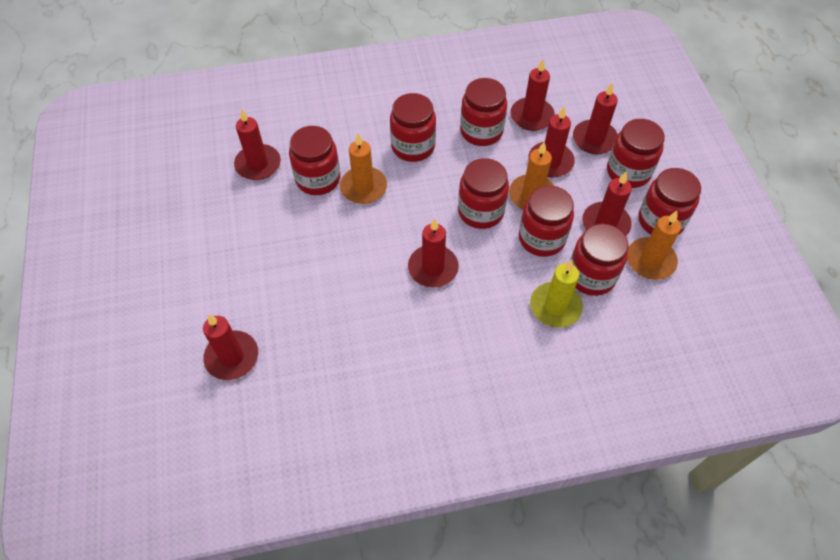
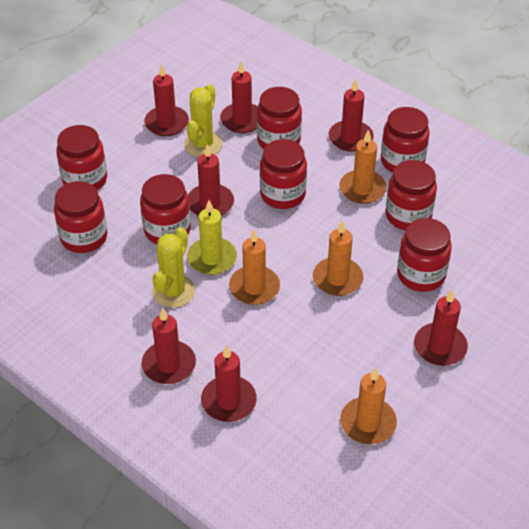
orange candle: 3 -> 4
yellow cactus: 0 -> 2

